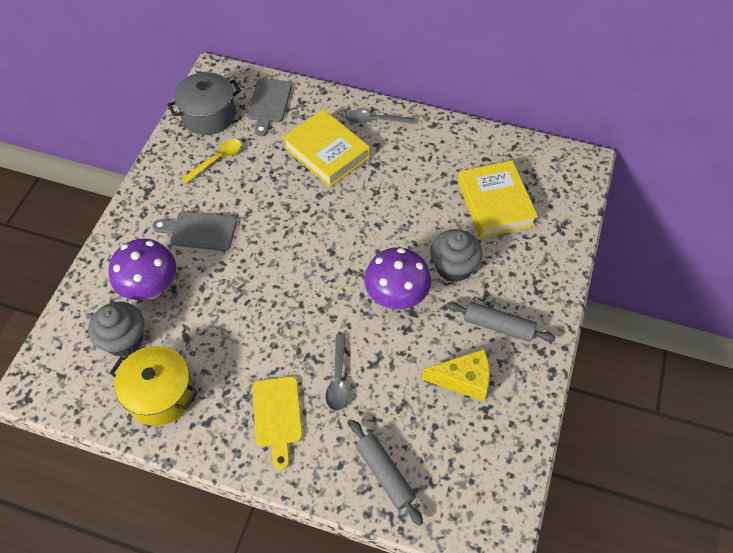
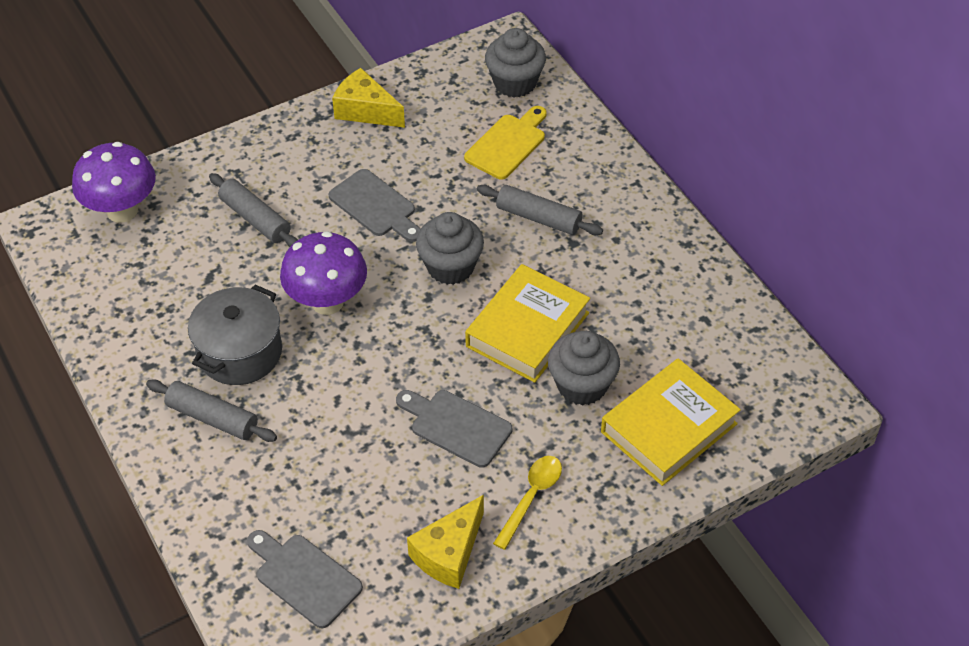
grey cupcake: 2 -> 3
grey cutting board: 2 -> 3
grey rolling pin: 2 -> 3
grey spoon: 2 -> 0
yellow cheese: 1 -> 2
yellow pot: 1 -> 0

